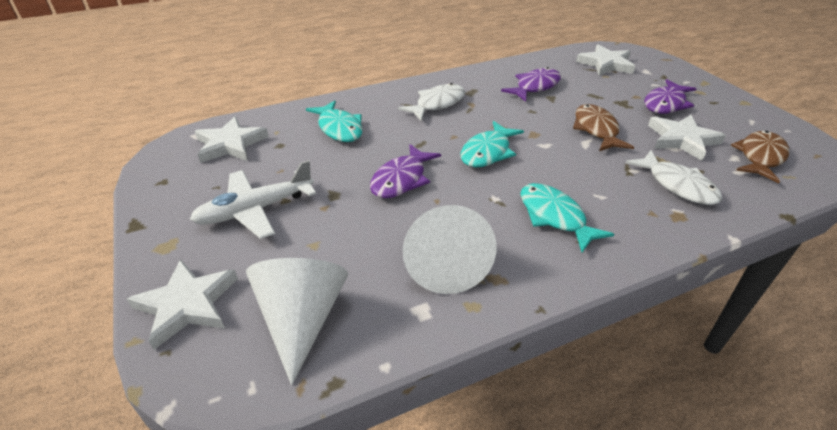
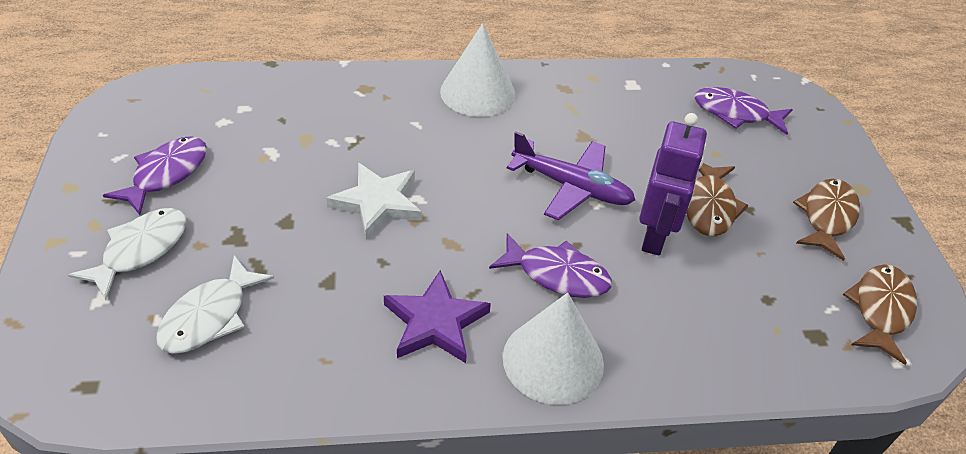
brown fish: 2 -> 3
purple plane: 0 -> 1
purple robot: 0 -> 1
purple star: 0 -> 1
turquoise fish: 3 -> 0
white plane: 1 -> 0
white star: 4 -> 1

